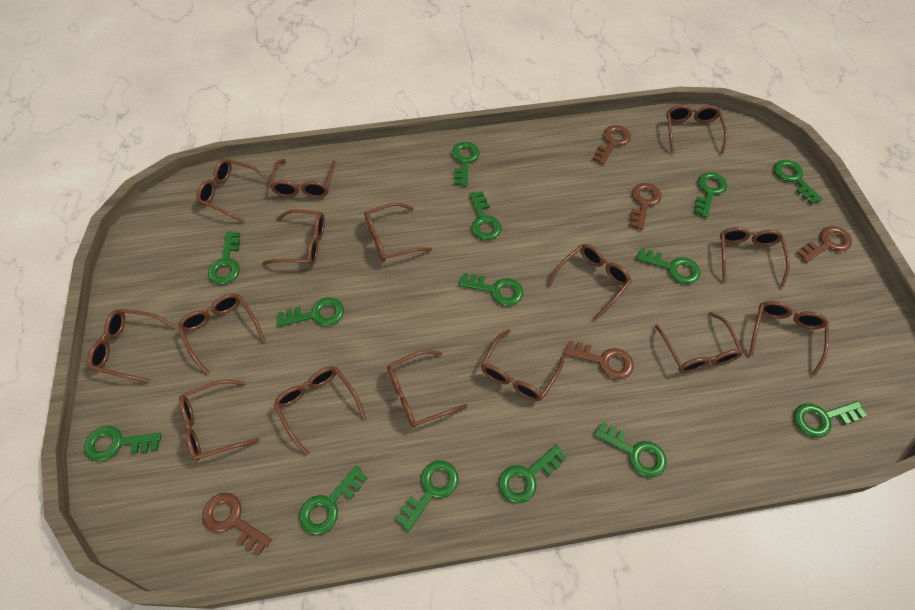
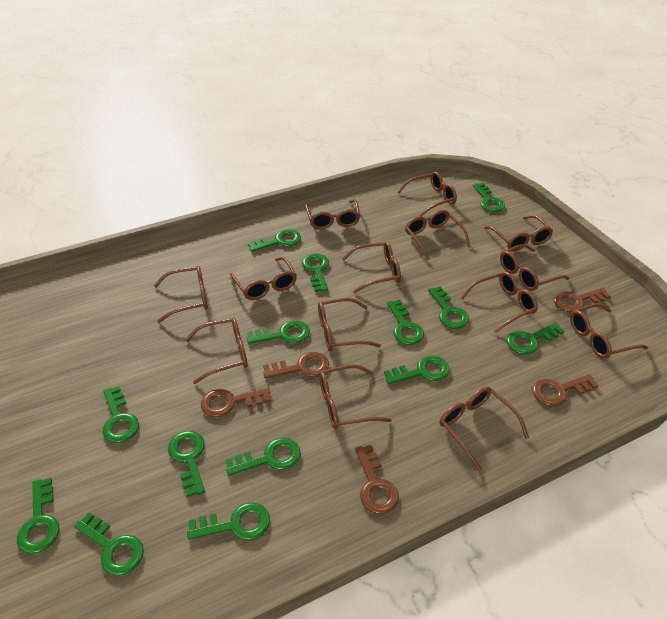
brown glasses: 15 -> 14

